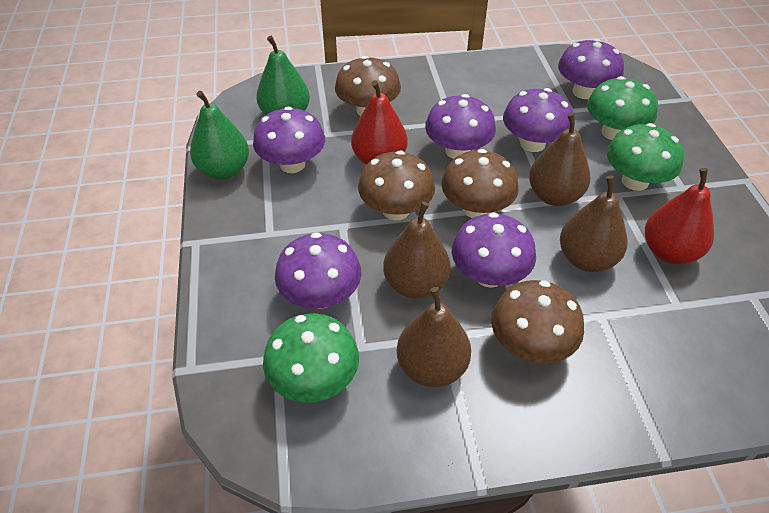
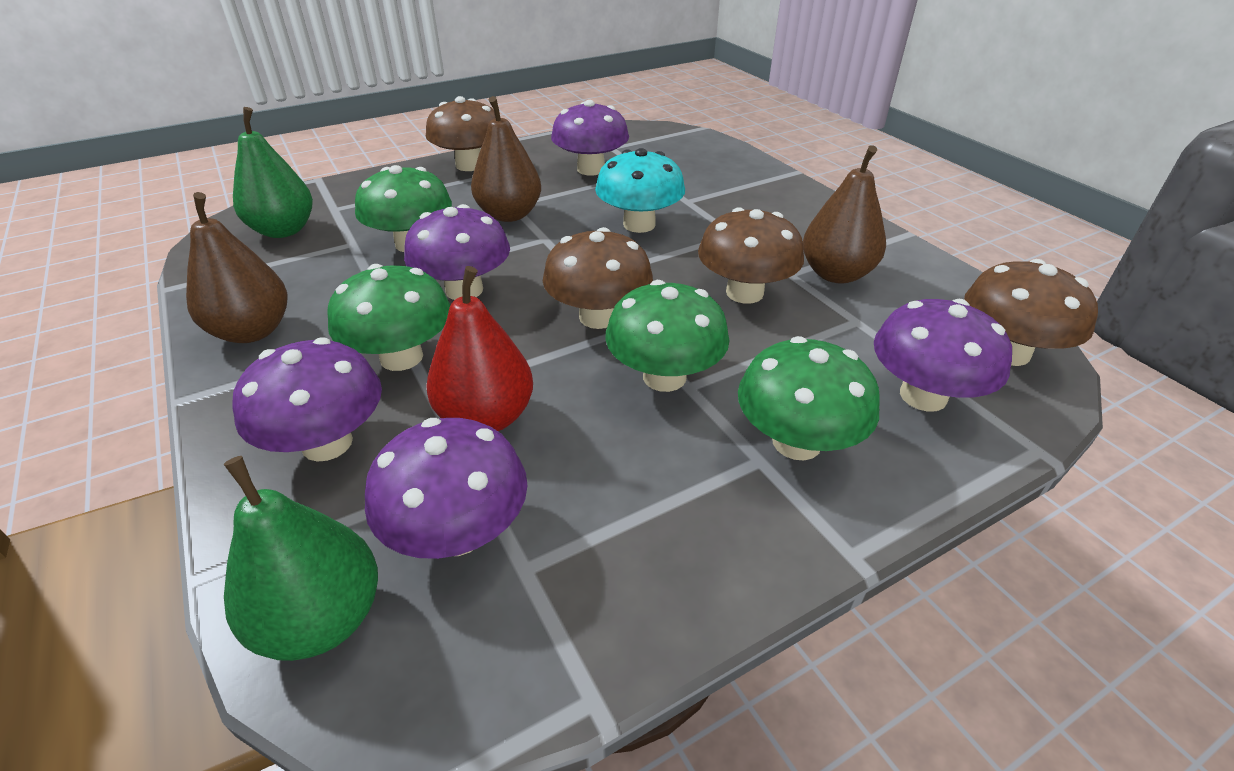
brown pear: 4 -> 3
green mushroom: 3 -> 4
purple mushroom: 6 -> 5
red pear: 2 -> 1
turquoise mushroom: 0 -> 1

